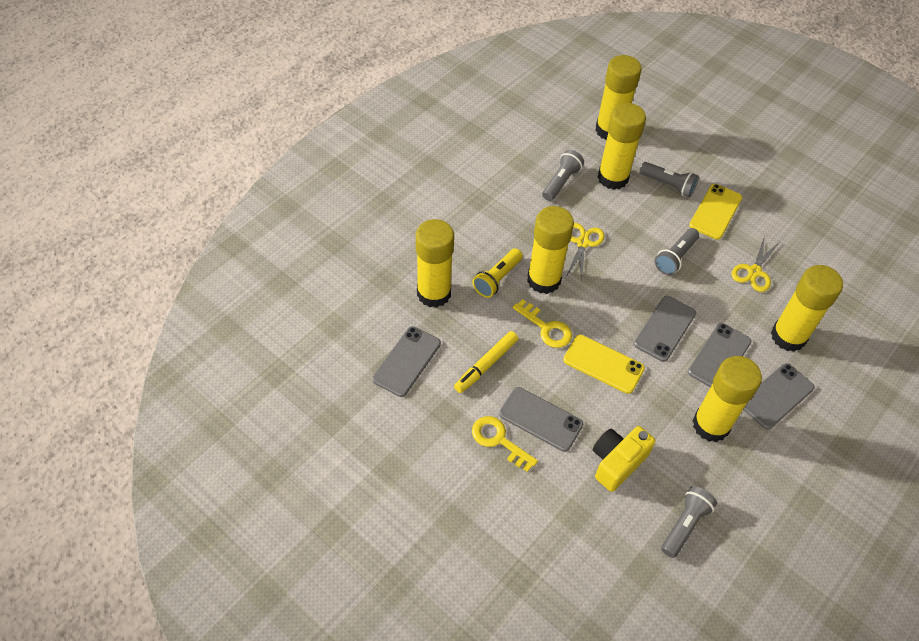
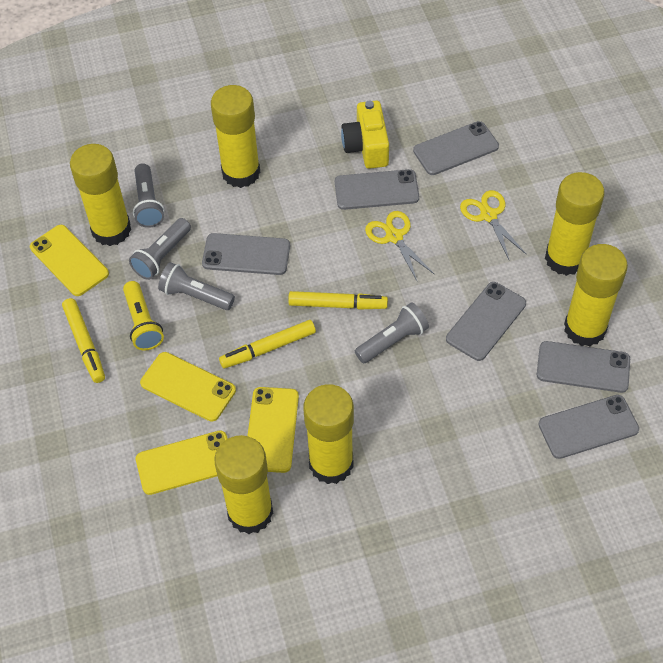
grey phone: 5 -> 6
yellow key: 2 -> 0
yellow marker: 1 -> 3
yellow phone: 2 -> 4

